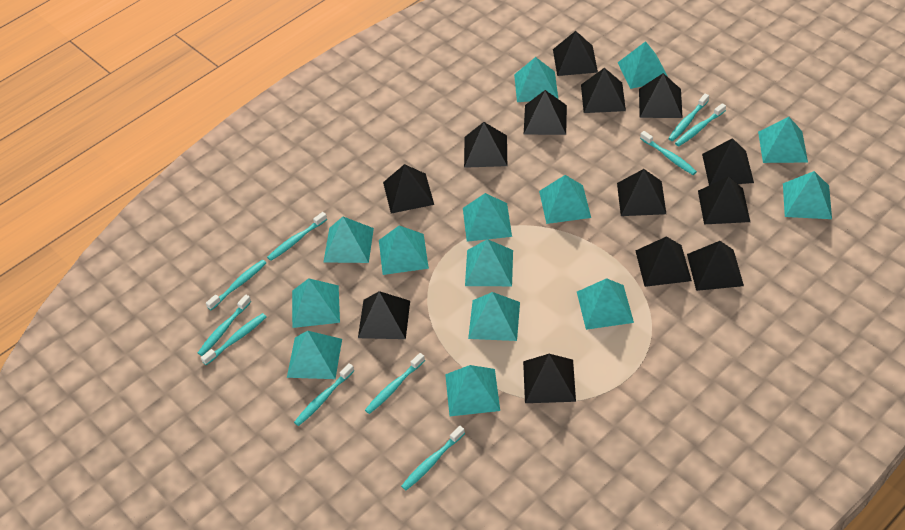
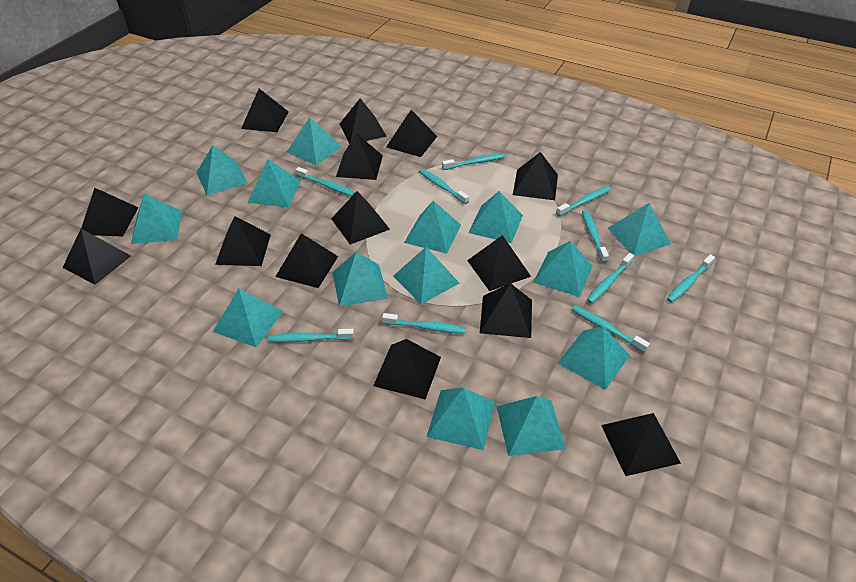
black pyramid: 13 -> 14

